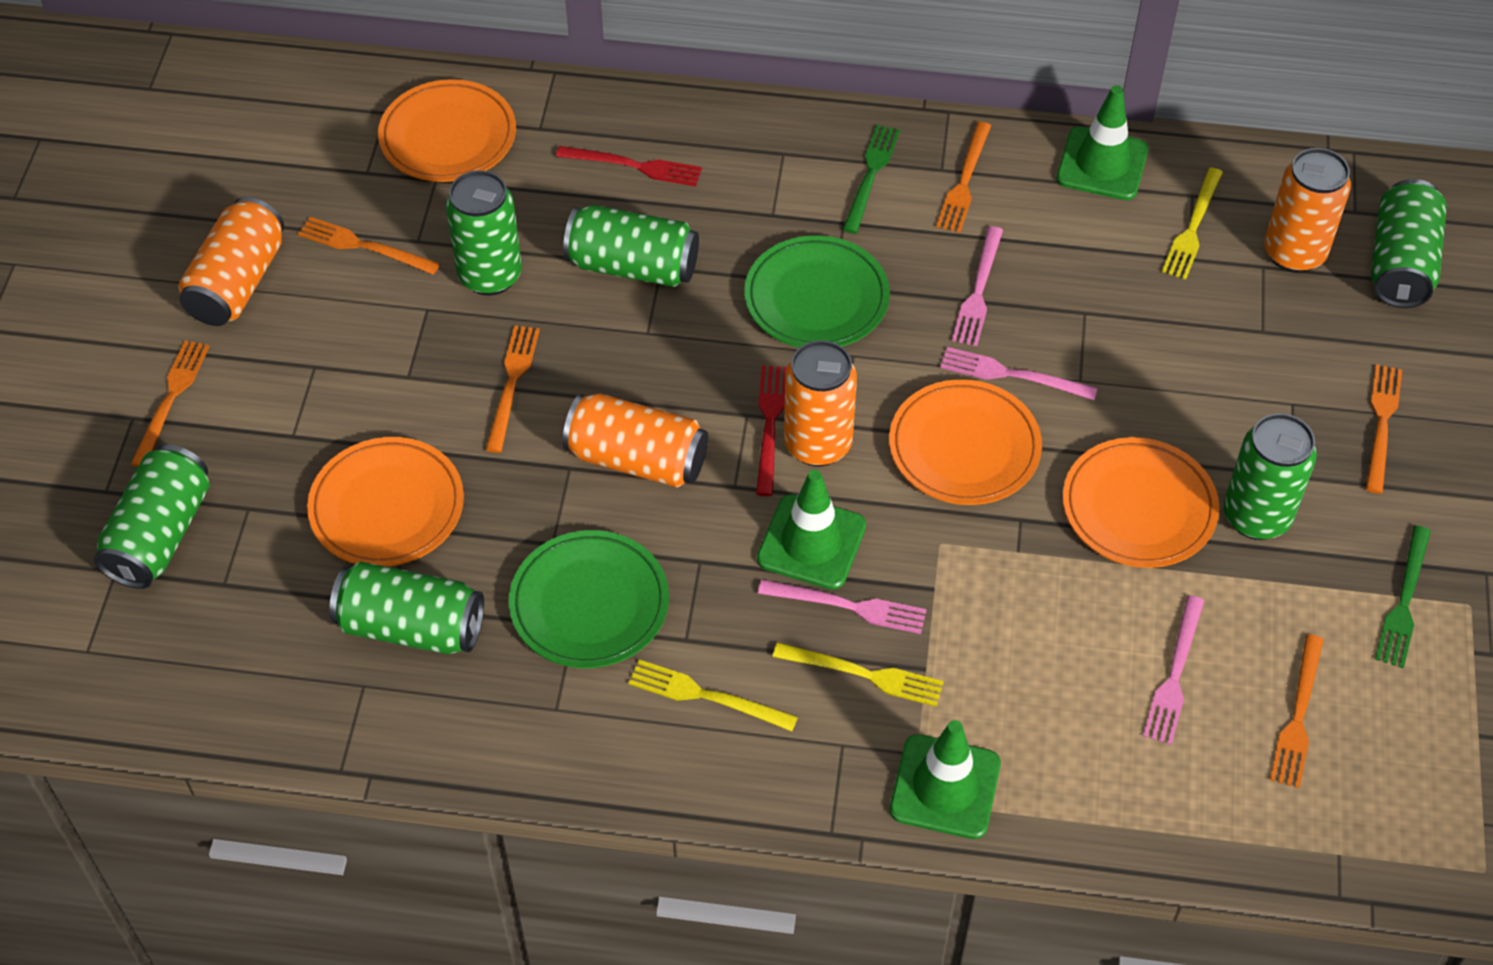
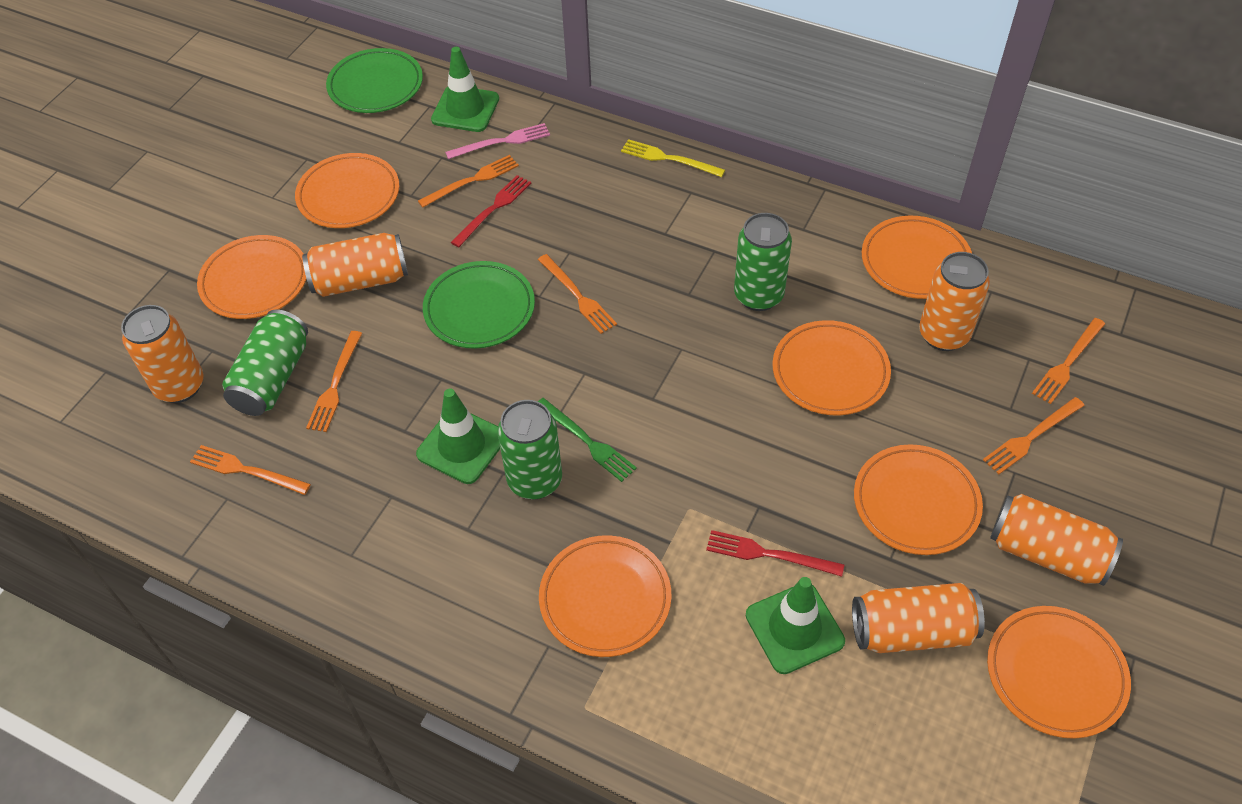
green can: 6 -> 3
green fork: 2 -> 1
orange can: 4 -> 5
orange plate: 4 -> 7
pink fork: 4 -> 1
yellow fork: 3 -> 1

